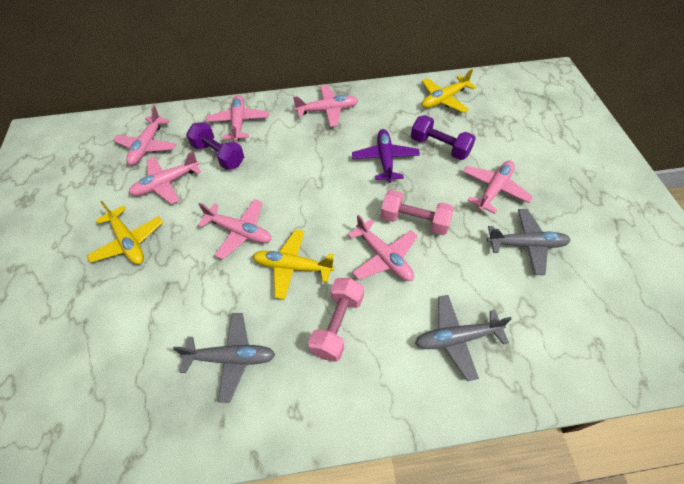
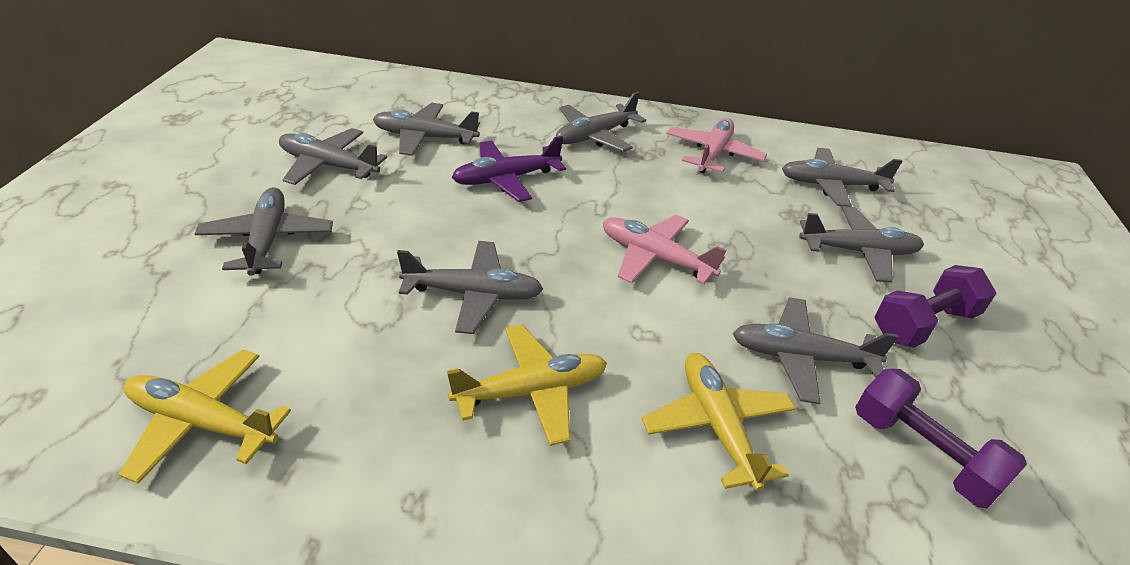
grey plane: 3 -> 8
pink dumbbell: 2 -> 0
pink plane: 7 -> 2

